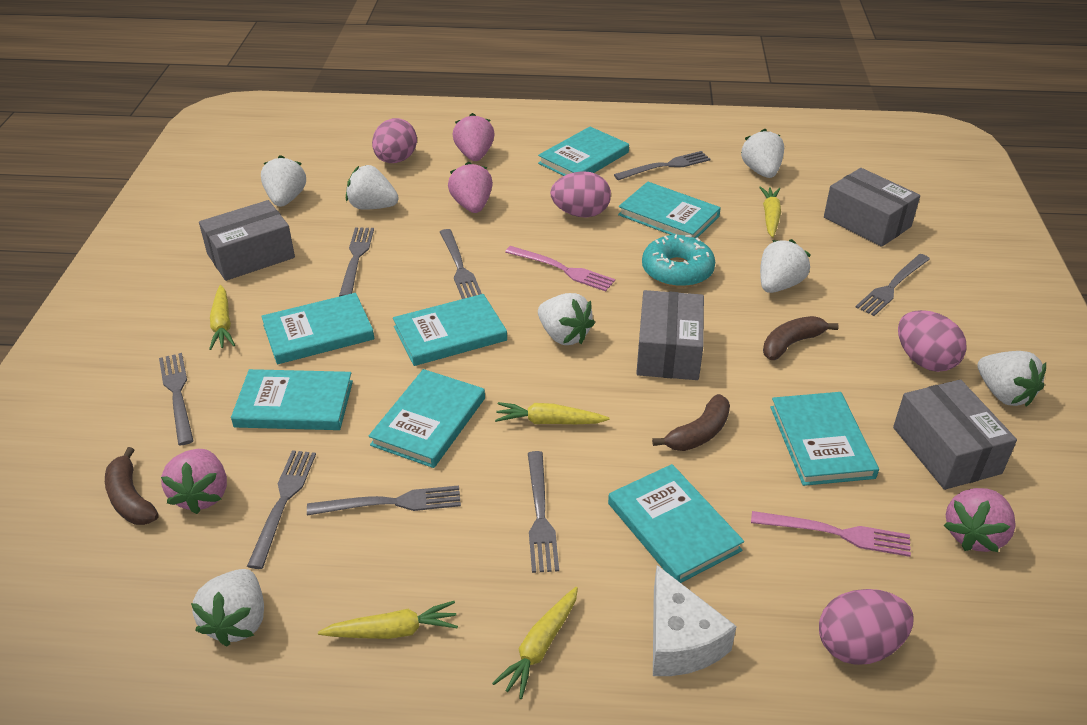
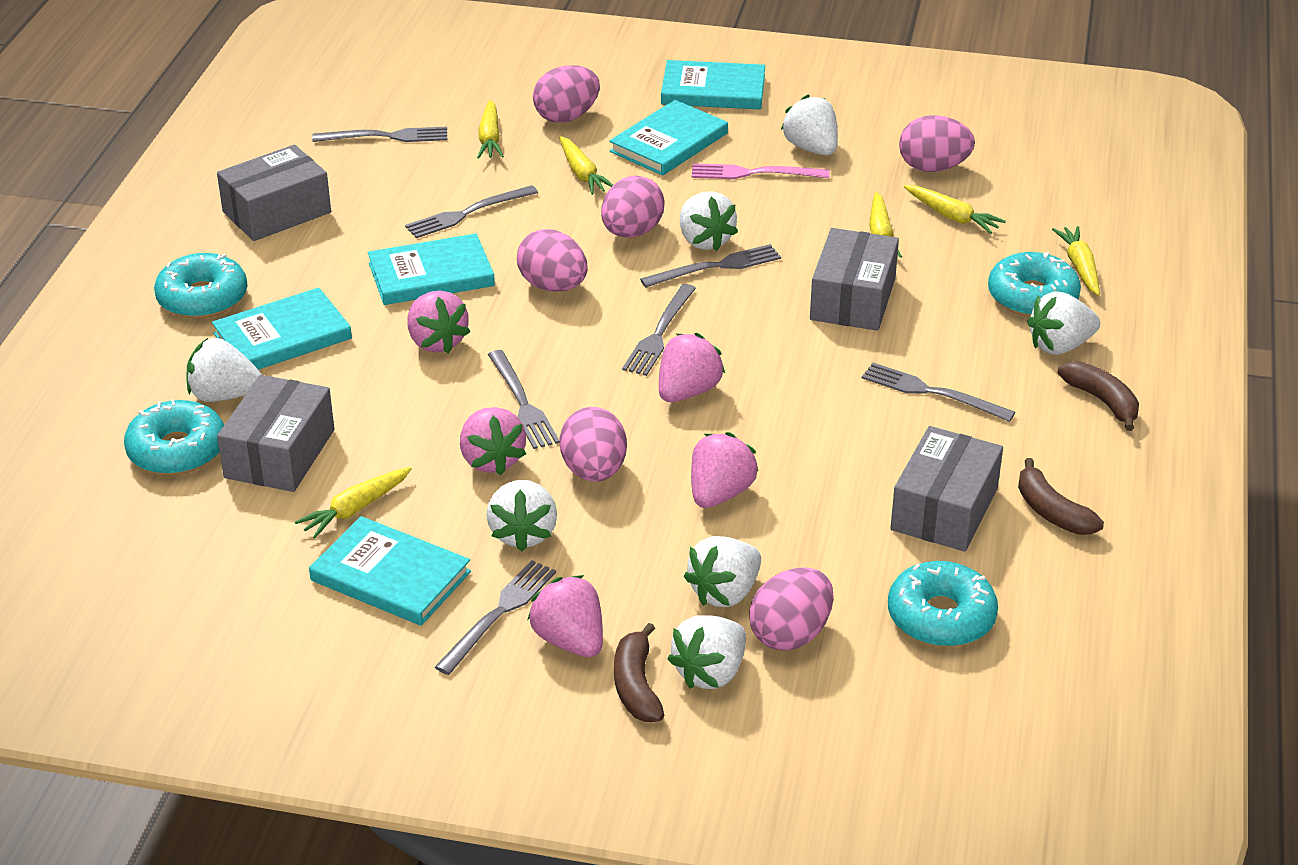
grey fork: 8 -> 7
pink egg: 4 -> 6
pink fork: 2 -> 1
pink strawberry: 4 -> 5
turquoise book: 8 -> 5
turquoise donut: 1 -> 4
white cheese: 1 -> 0
yellow carrot: 5 -> 6

